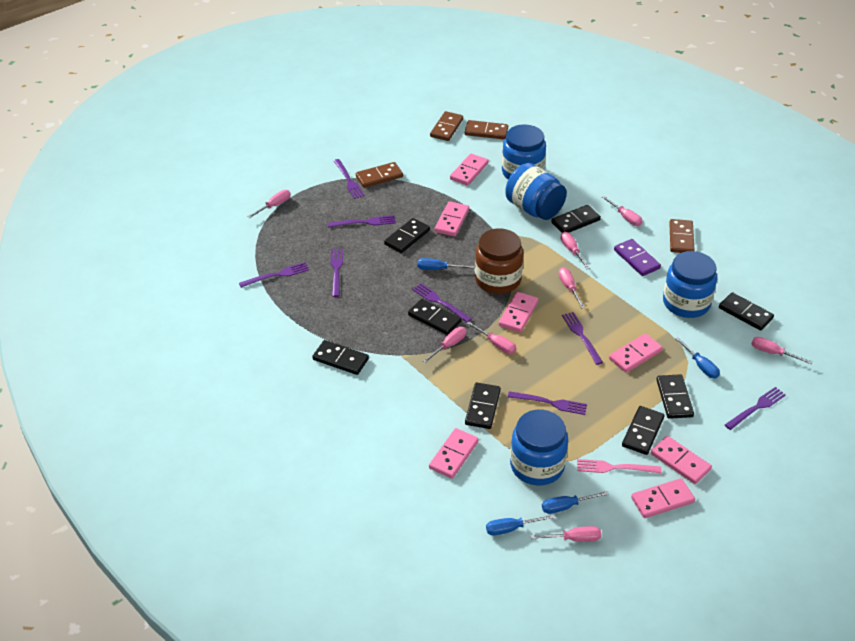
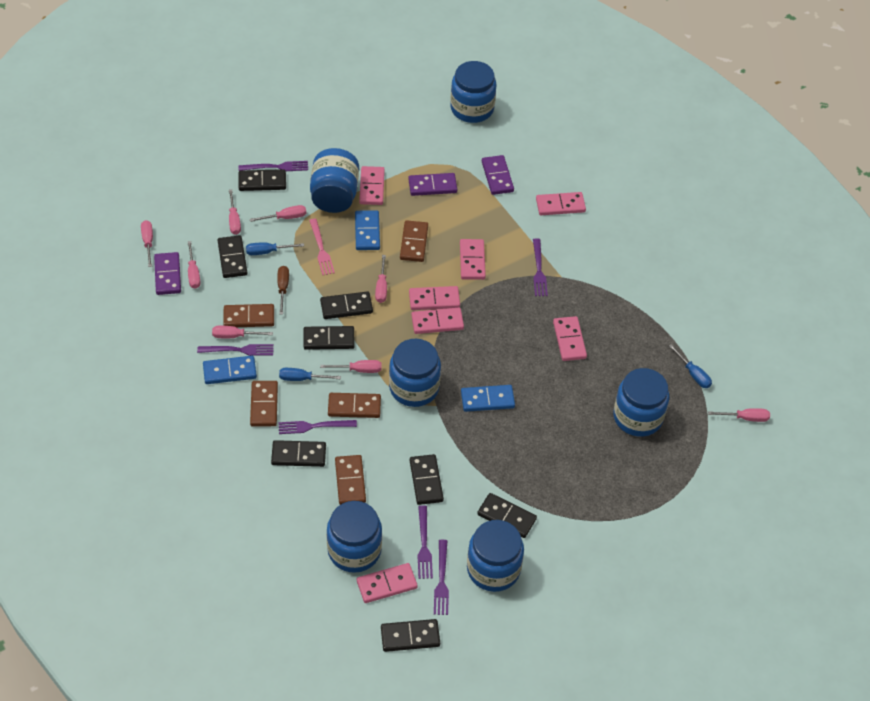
blue domino: 0 -> 3
blue jar: 4 -> 6
blue screwdriver: 4 -> 3
brown domino: 4 -> 5
brown jar: 1 -> 0
brown screwdriver: 0 -> 1
purple domino: 1 -> 3
purple fork: 8 -> 6

